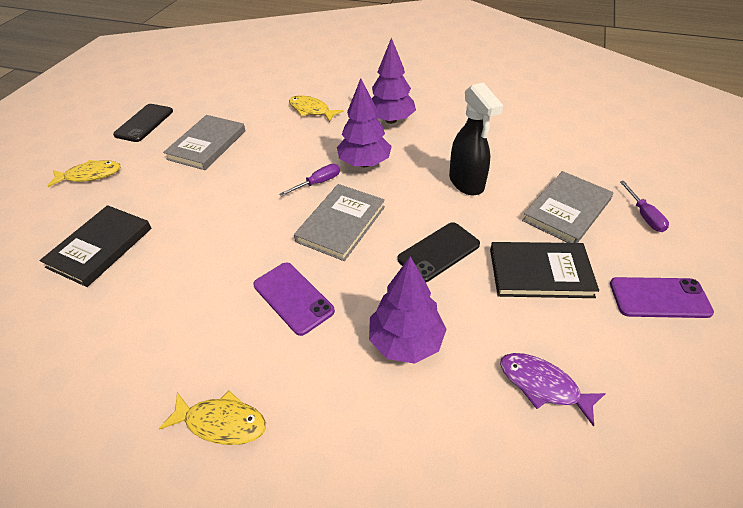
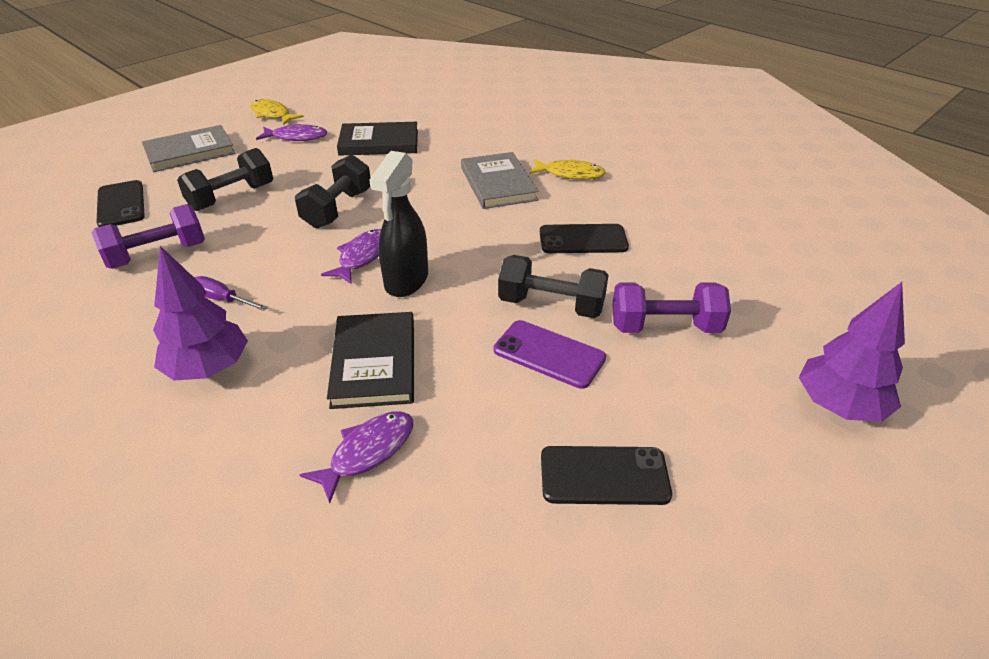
black dumbbell: 0 -> 3
black phone: 2 -> 3
grey book: 3 -> 2
purple dumbbell: 0 -> 2
purple fish: 1 -> 3
purple phone: 2 -> 1
purple screwdriver: 2 -> 1
purple tree: 3 -> 2
yellow fish: 3 -> 2

